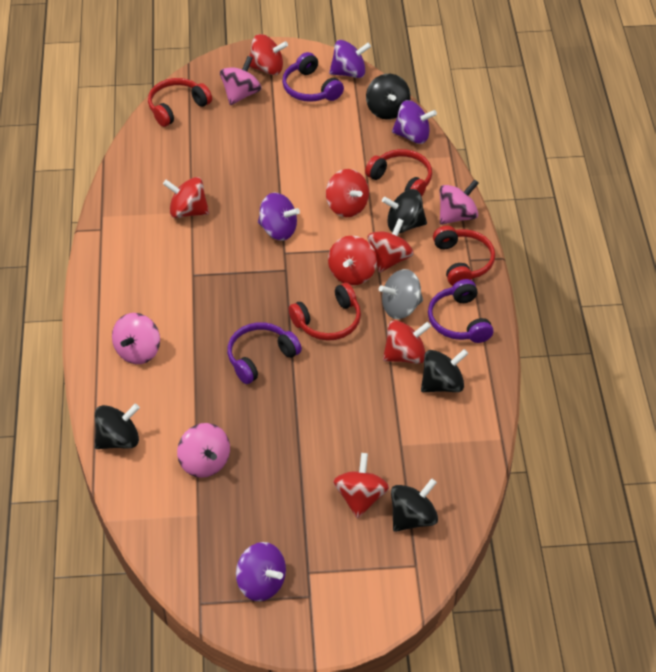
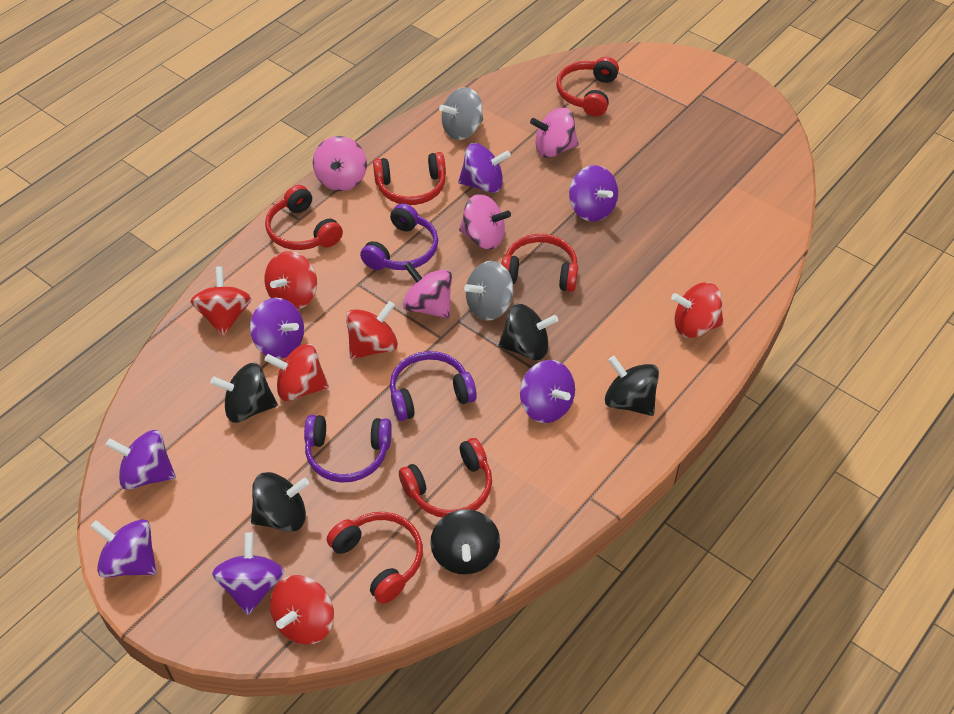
grey spinning top: 1 -> 2
purple spinning top: 4 -> 7
red headphones: 4 -> 6
red spinning top: 7 -> 6

